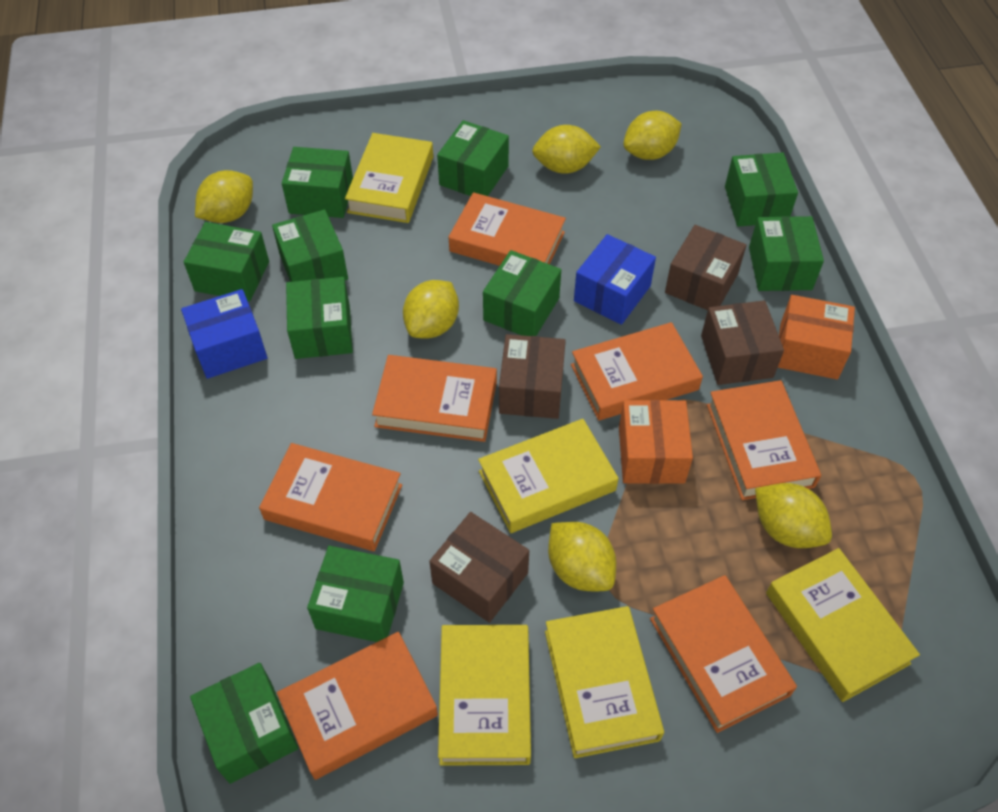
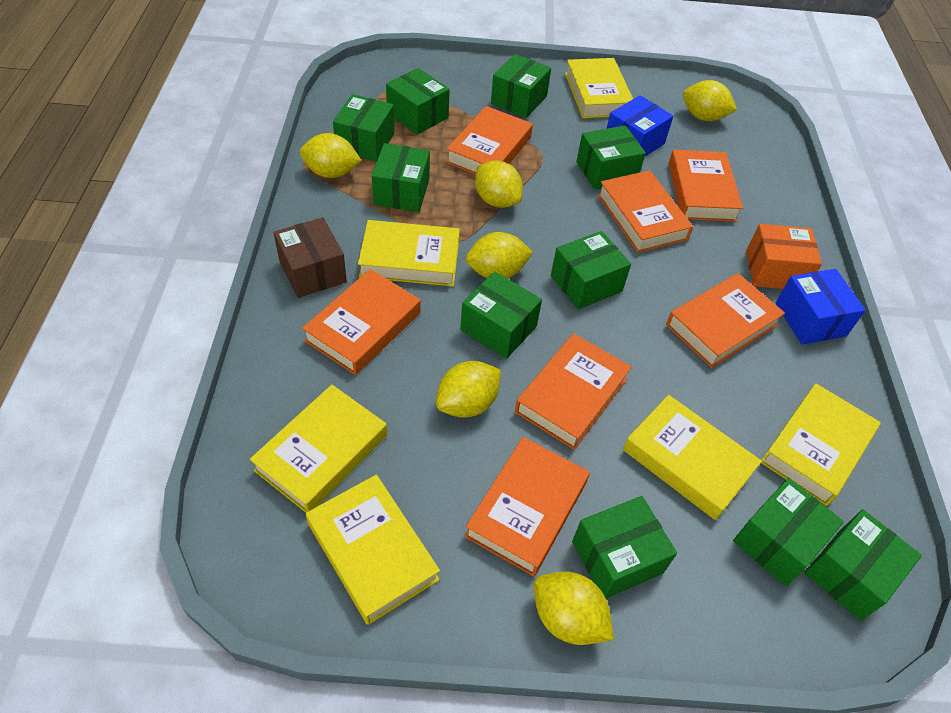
brown box: 4 -> 1
orange box: 2 -> 1
yellow book: 5 -> 6

